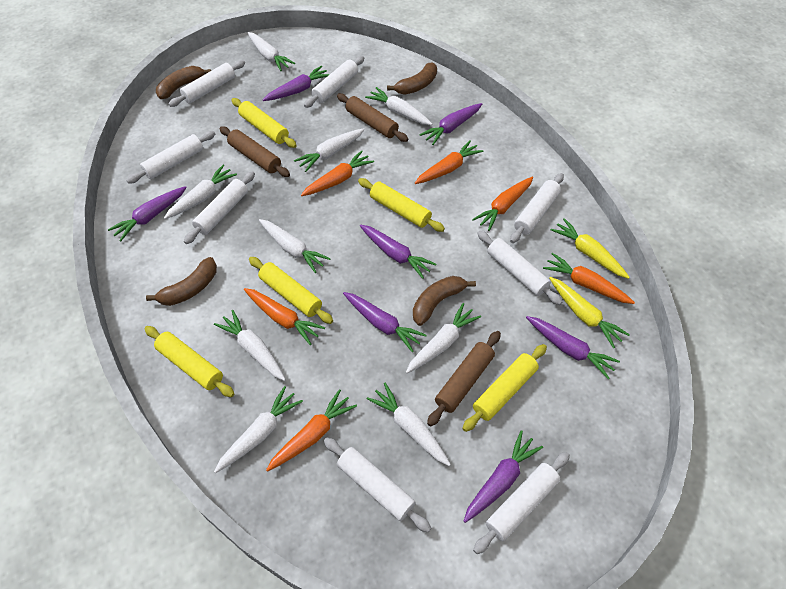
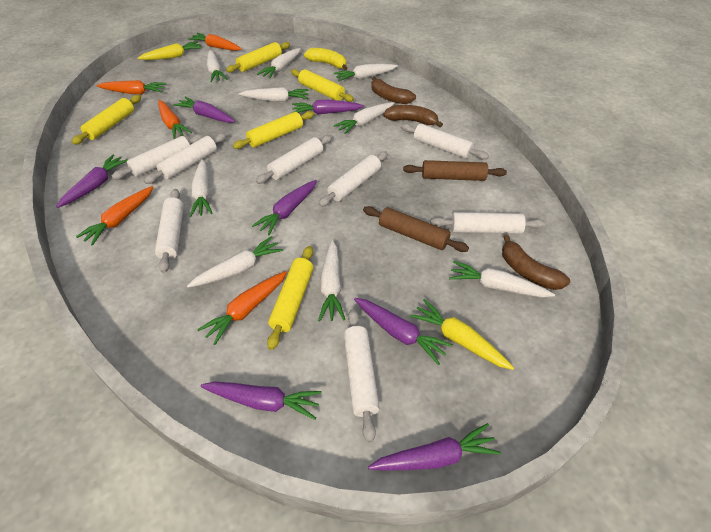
brown banana: 4 -> 3
brown rolling pin: 3 -> 2
orange carrot: 6 -> 5
yellow banana: 0 -> 1

